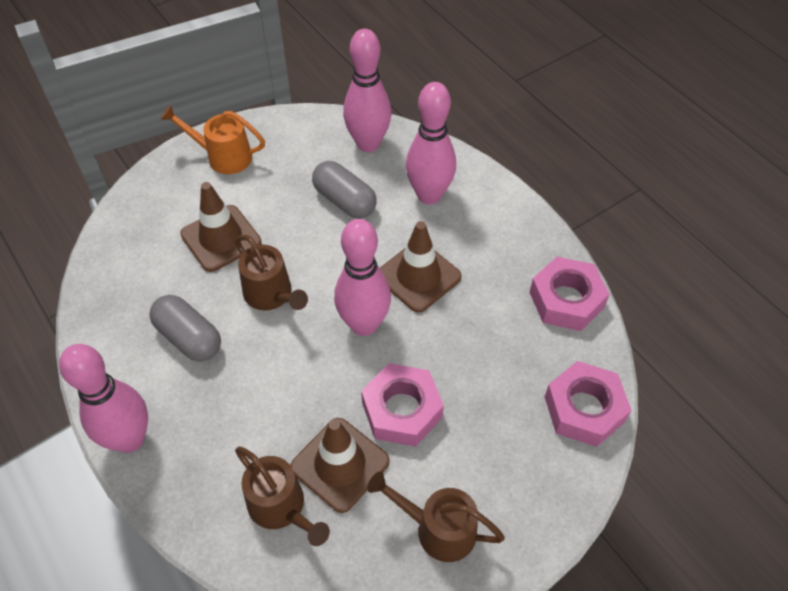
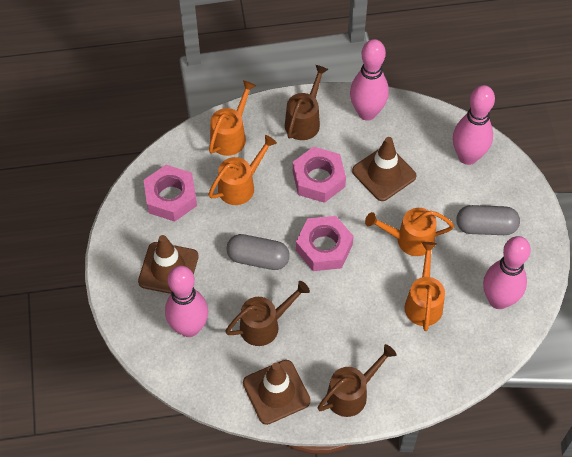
orange watering can: 1 -> 4

